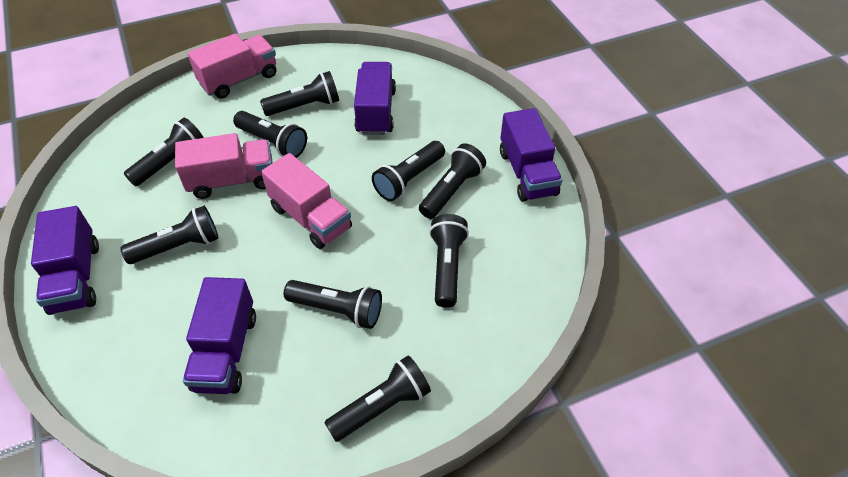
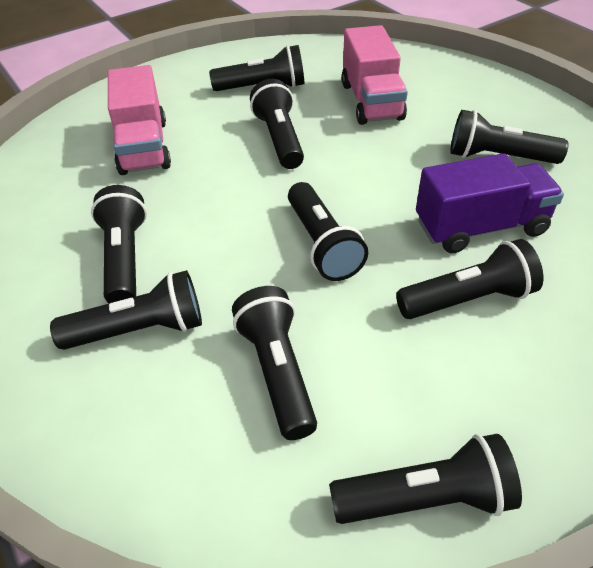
pink truck: 3 -> 2
purple truck: 4 -> 1

